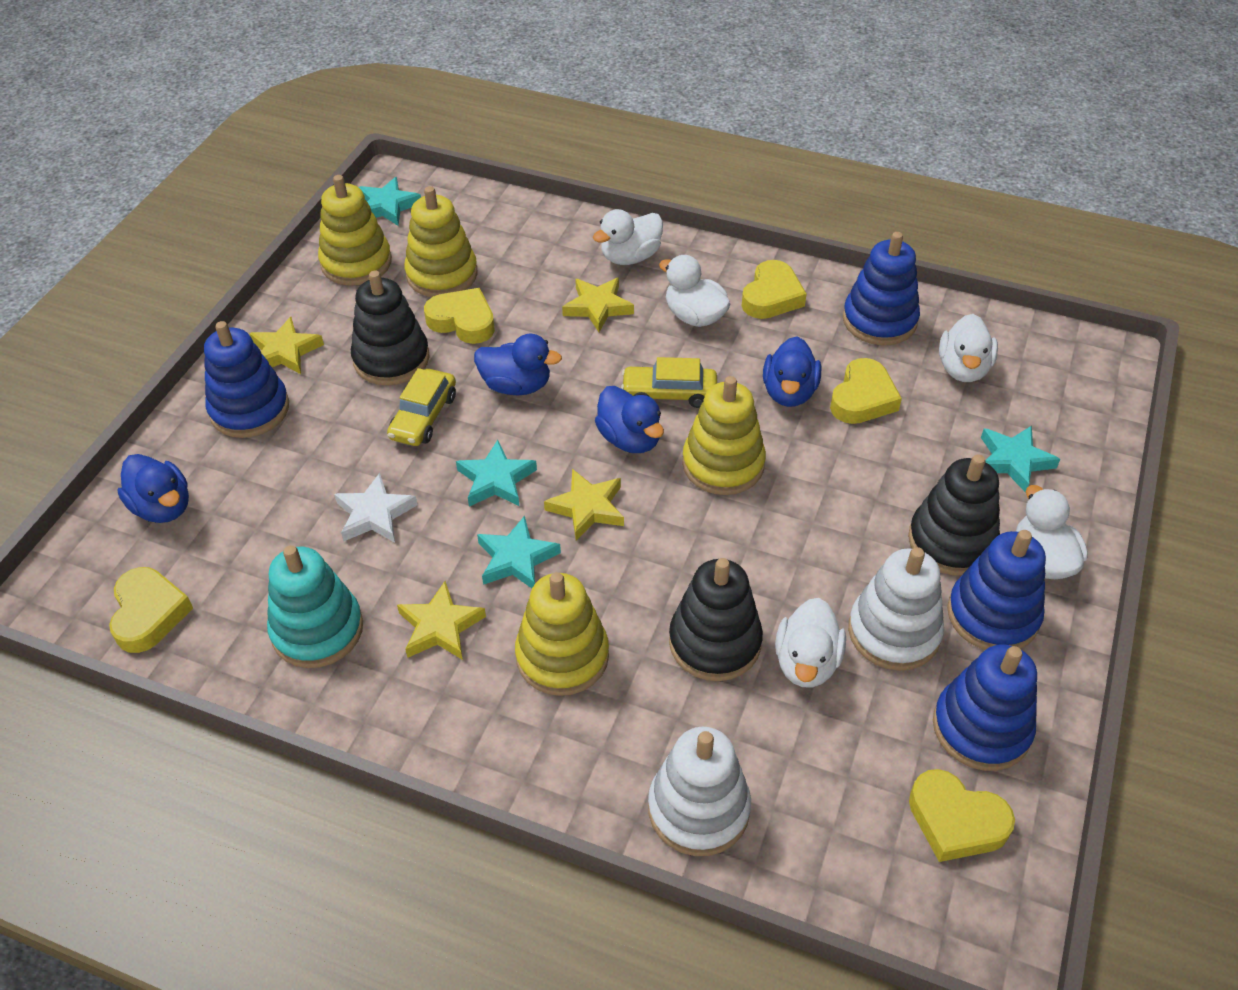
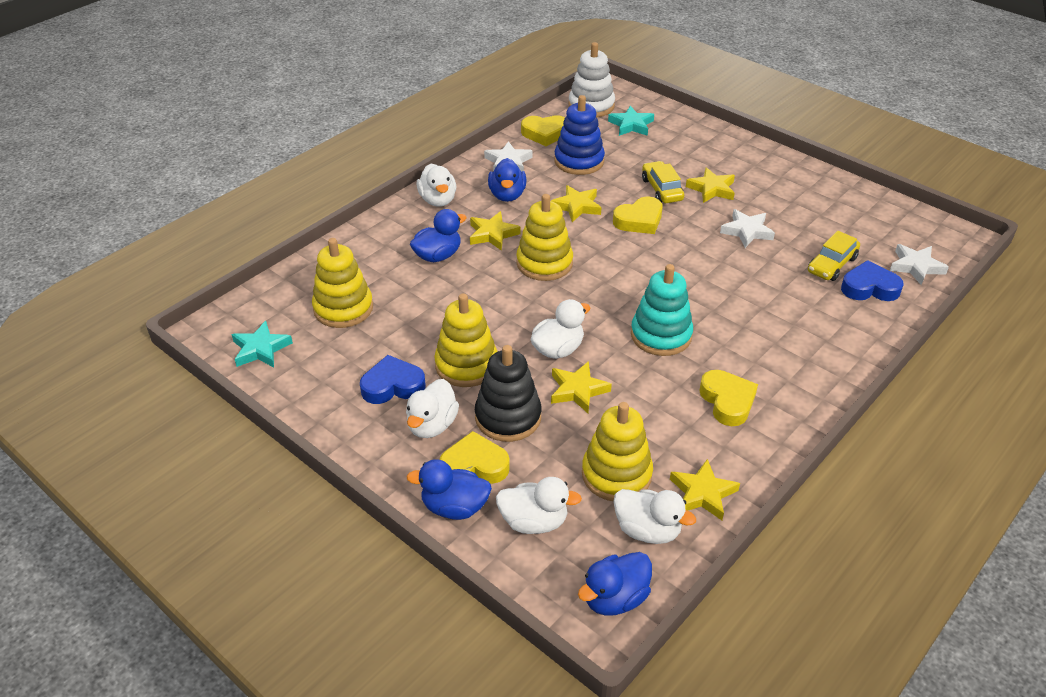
black stacking toy: 3 -> 1
blue heart: 0 -> 2
blue stacking toy: 4 -> 1
turquoise star: 4 -> 2
white stacking toy: 2 -> 1
white star: 1 -> 3
yellow heart: 5 -> 4
yellow star: 4 -> 5

